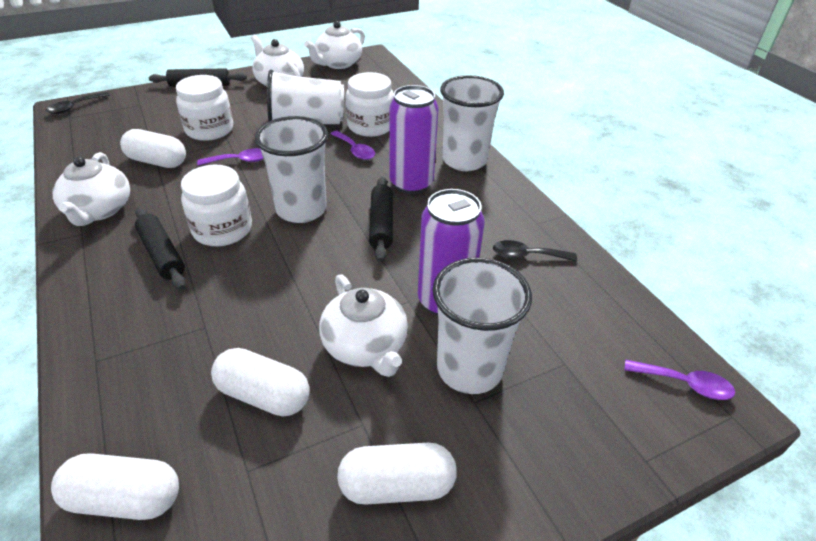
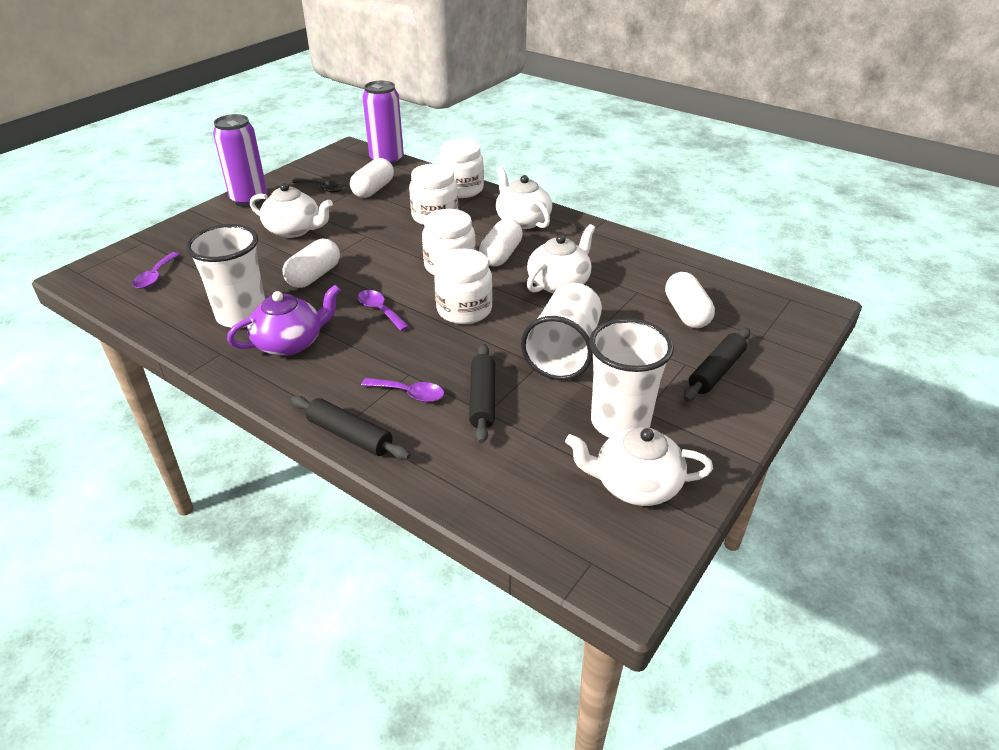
black spoon: 2 -> 1
purple teapot: 0 -> 1
white cup: 4 -> 3
white jar: 3 -> 4

